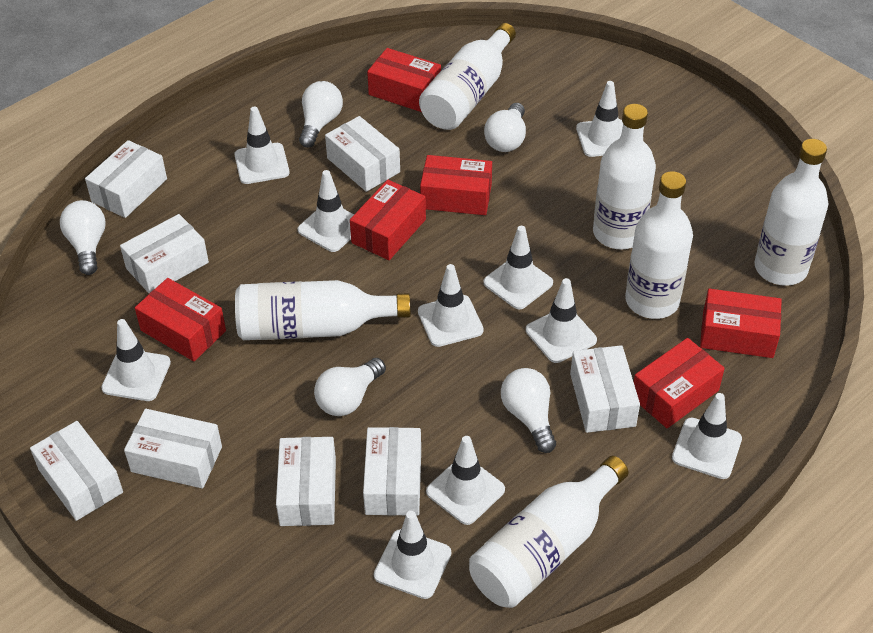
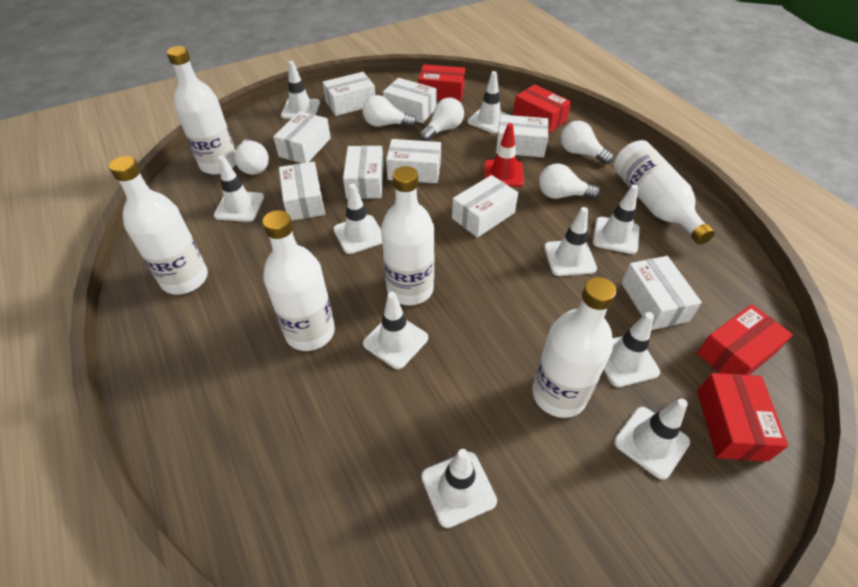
red box: 6 -> 4
red traffic cone: 0 -> 1
white box: 8 -> 9

